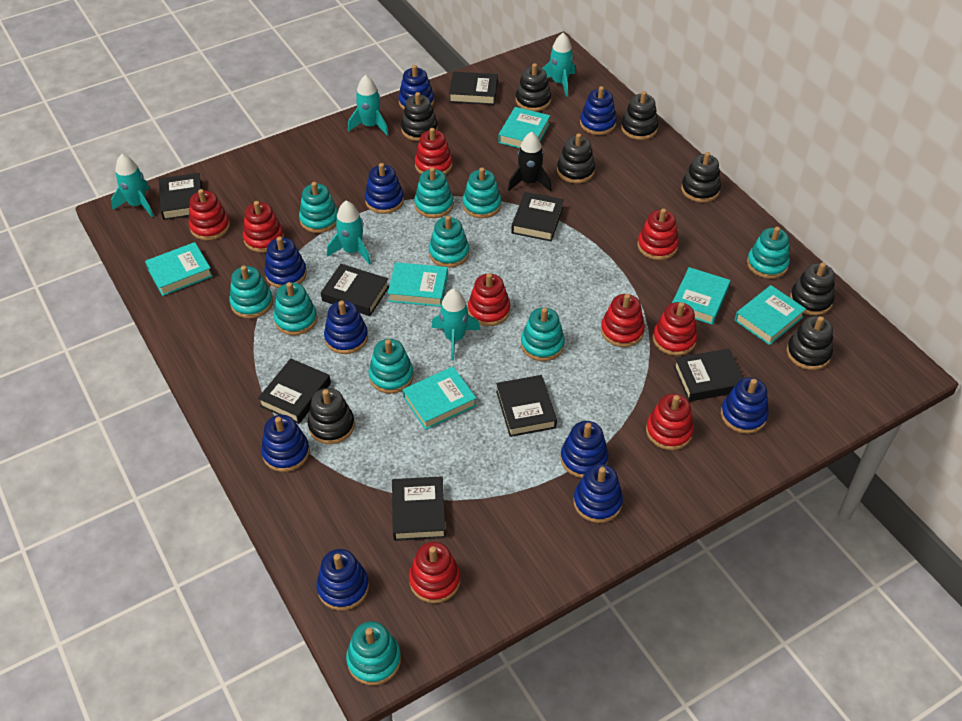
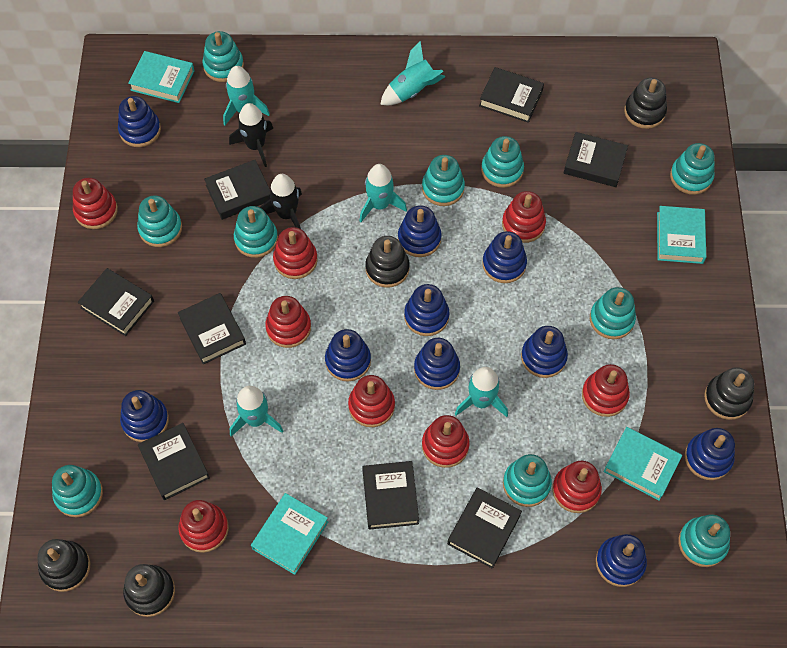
black rocket: 1 -> 2
black stacking toy: 8 -> 5
turquoise book: 6 -> 4

